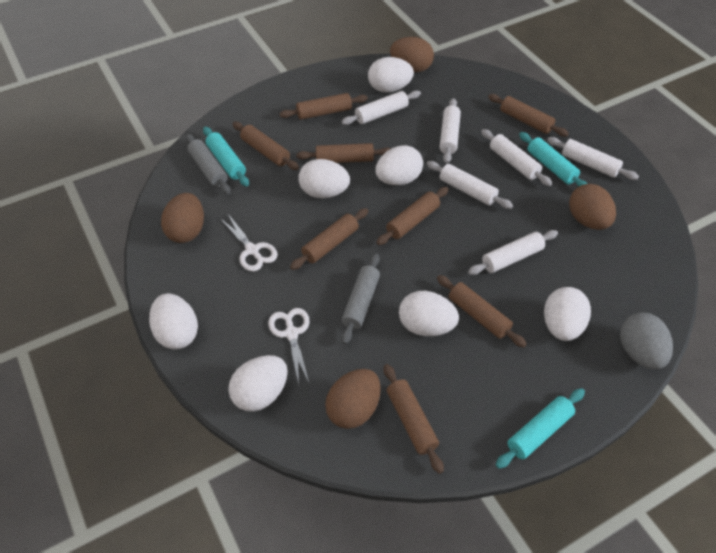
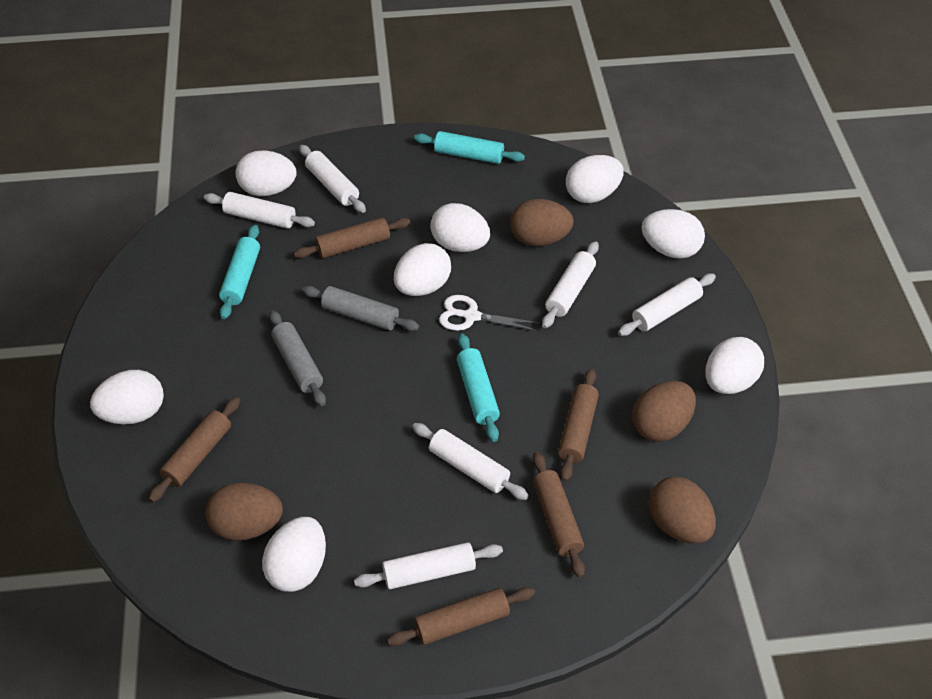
brown rolling pin: 8 -> 5
grey egg: 1 -> 0
white egg: 7 -> 8
white scissors: 2 -> 1

